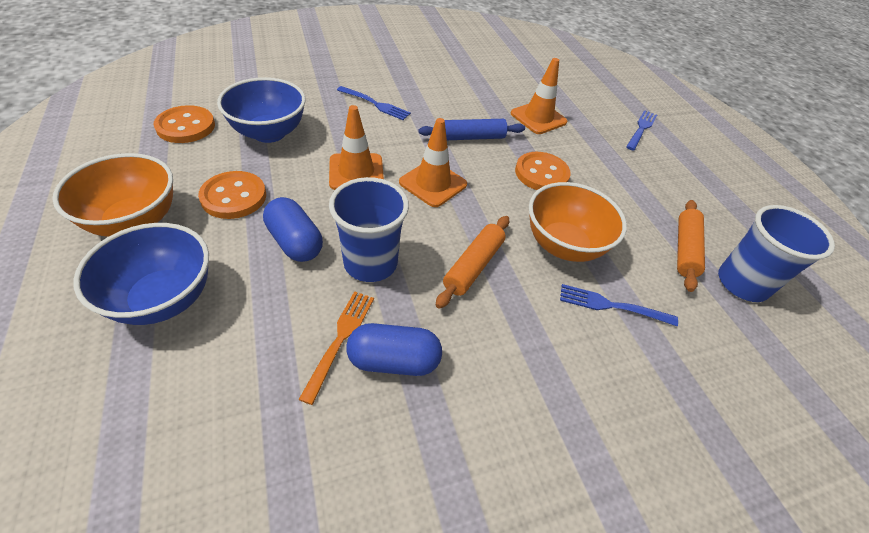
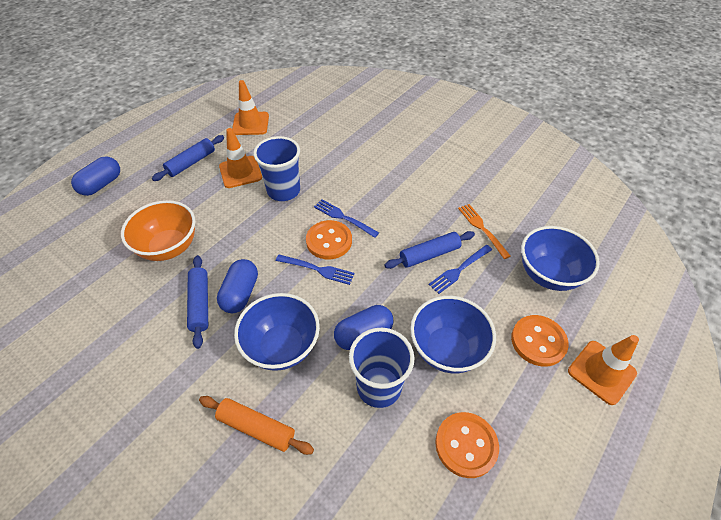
blue bowl: 2 -> 3
blue capsule: 2 -> 3
blue rolling pin: 1 -> 3
orange bowl: 2 -> 1
orange rolling pin: 2 -> 1

